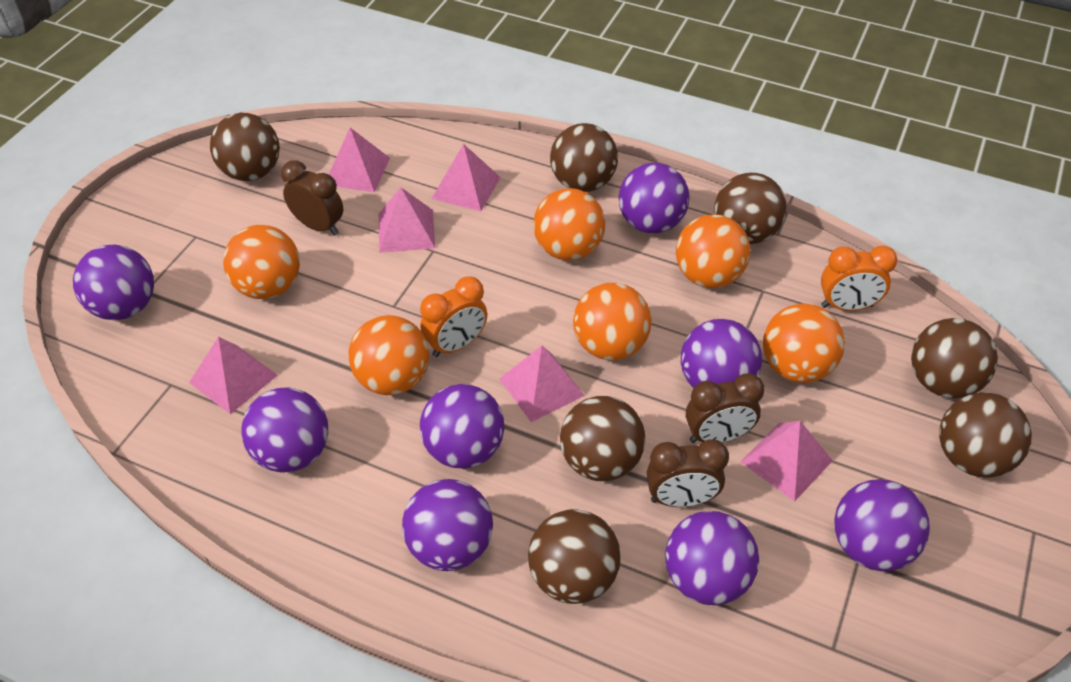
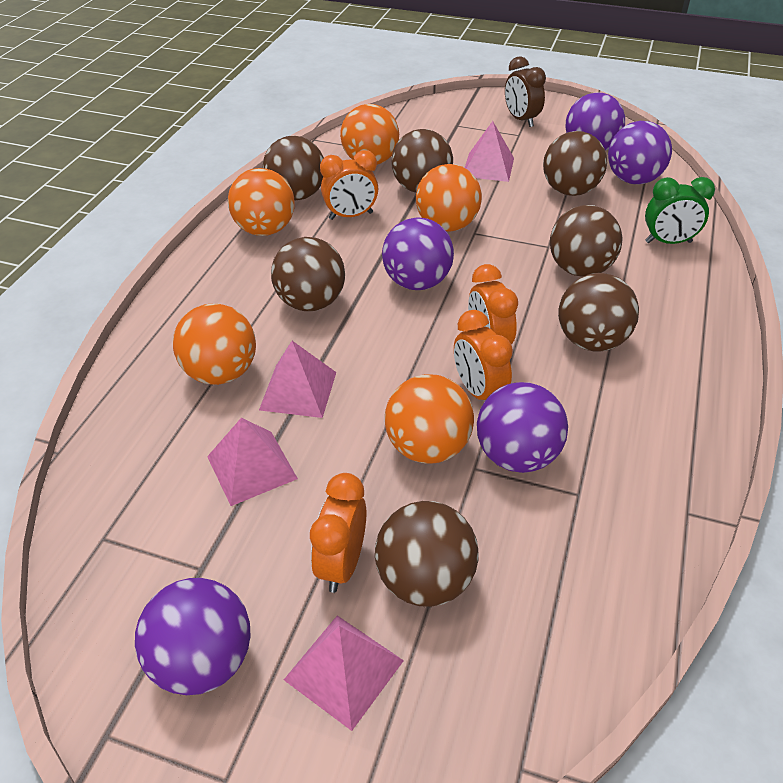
brown clock: 3 -> 1
green clock: 0 -> 1
orange ball: 6 -> 5
orange clock: 2 -> 4
pink pyramid: 6 -> 4
purple ball: 8 -> 5

